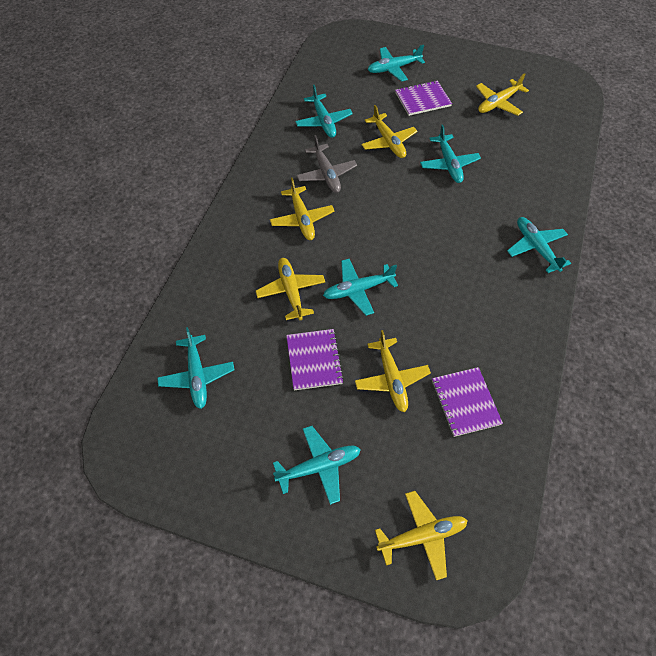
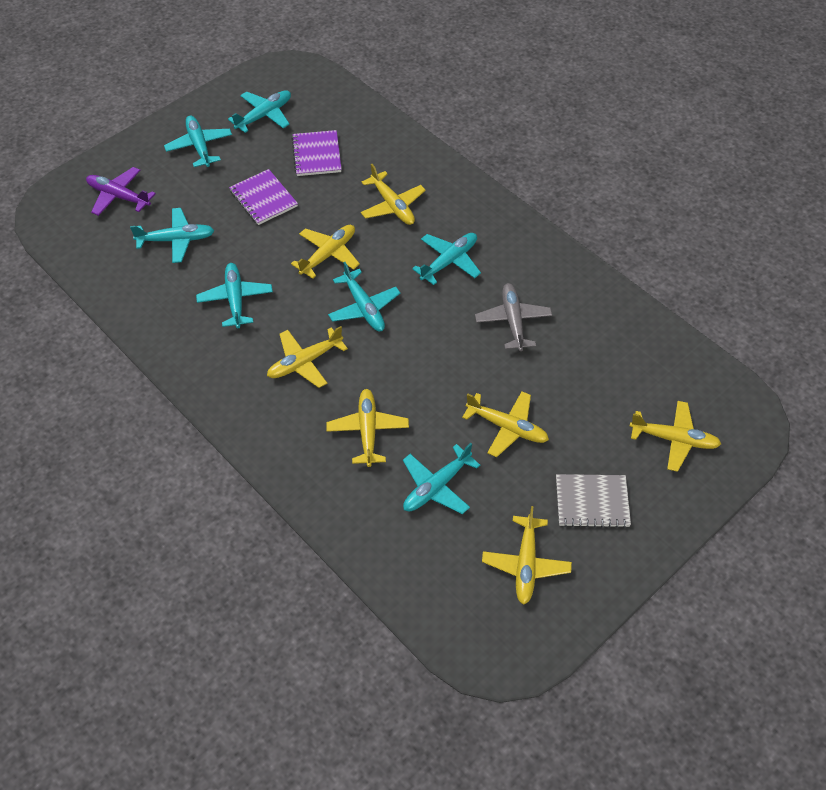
grey notebook: 0 -> 1
purple notebook: 3 -> 2
purple plane: 0 -> 1
yellow plane: 6 -> 7

